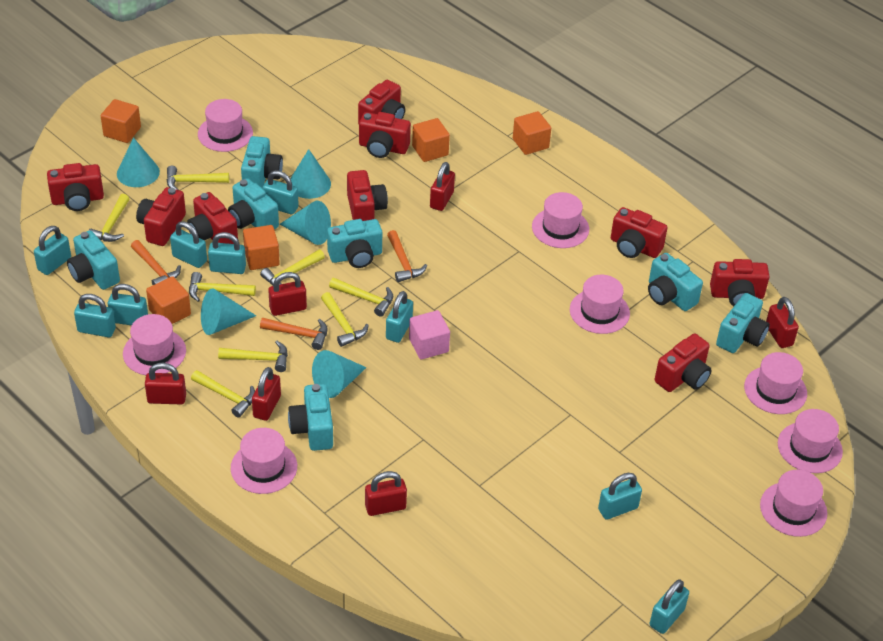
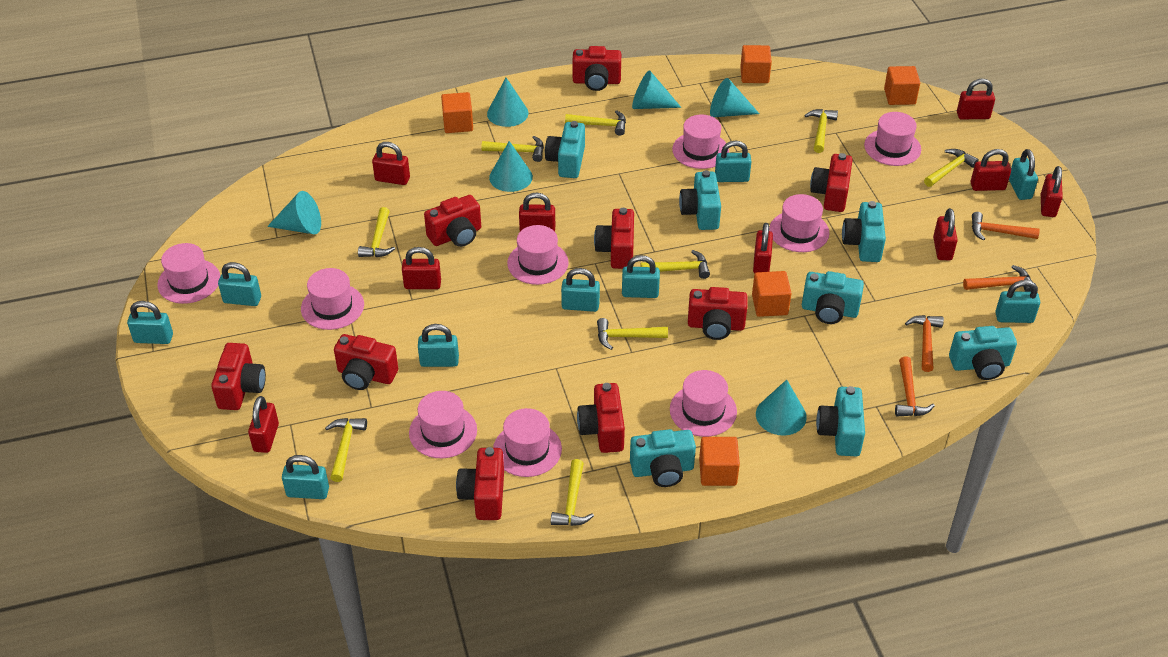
orange hammer: 3 -> 4
pink cube: 1 -> 0
pink hat: 8 -> 9
red padlock: 6 -> 9
turquoise cone: 5 -> 6
yellow hammer: 8 -> 9

